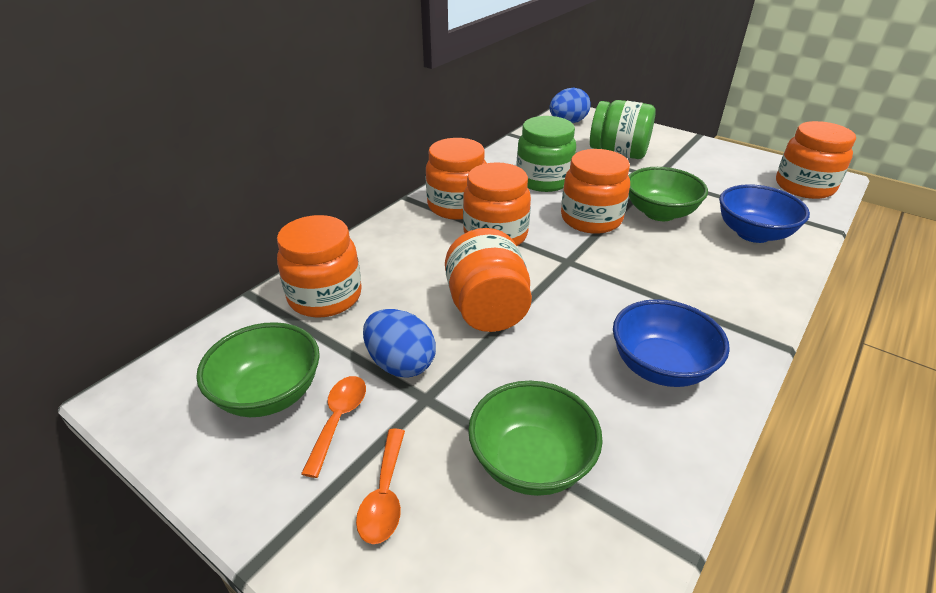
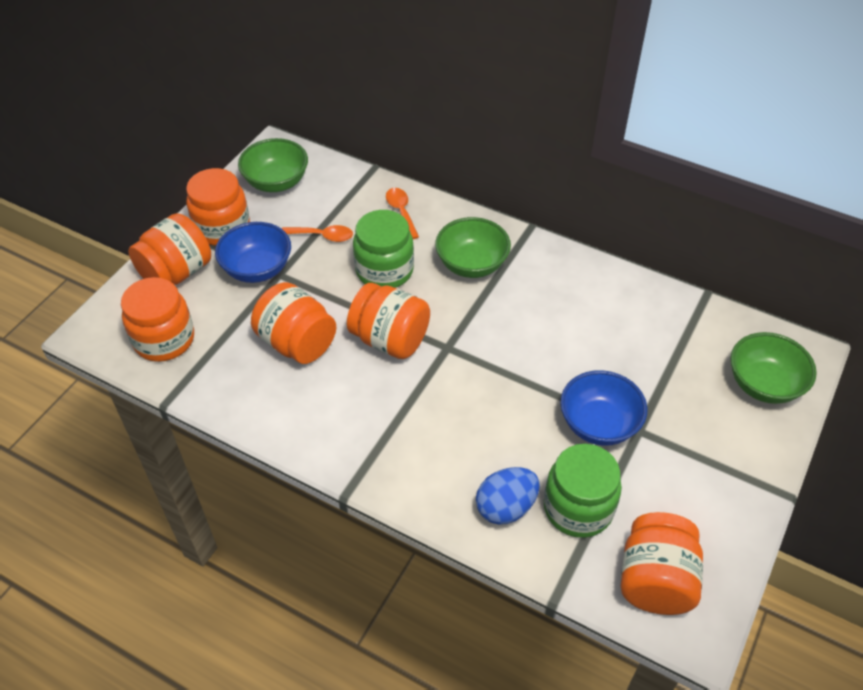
blue egg: 2 -> 1

